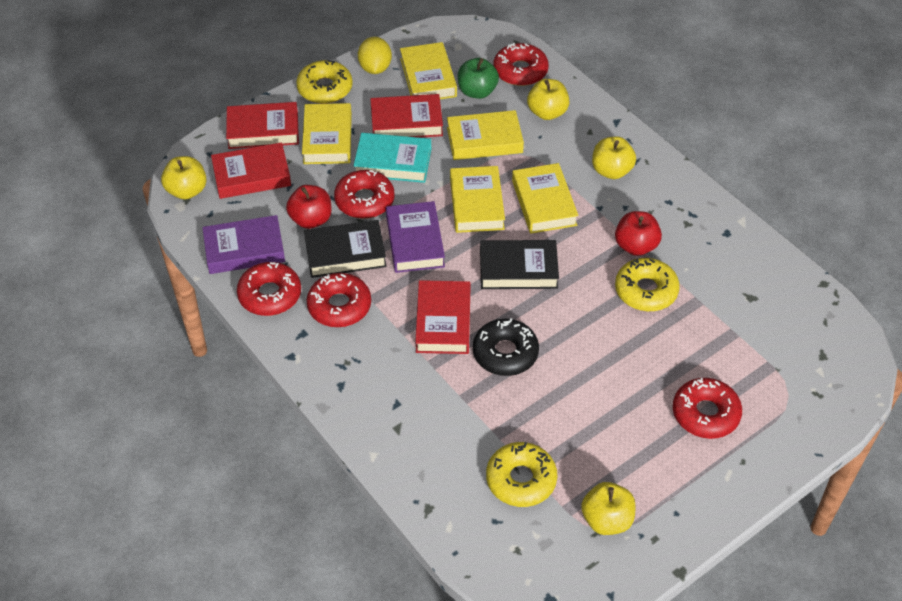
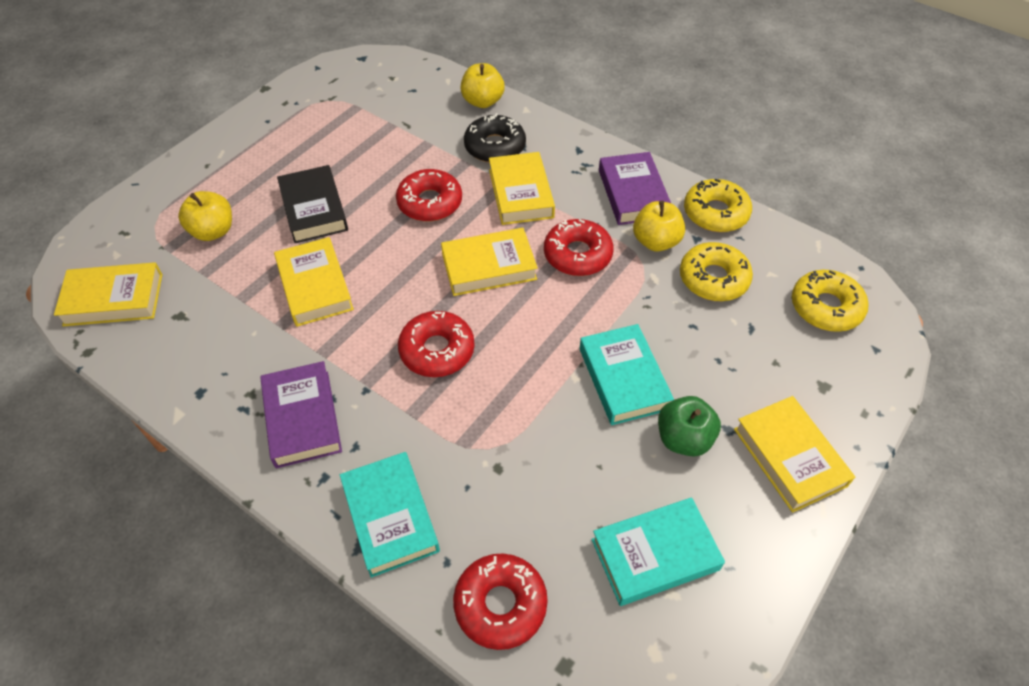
black book: 2 -> 1
red apple: 2 -> 0
red book: 4 -> 0
red donut: 5 -> 4
turquoise book: 1 -> 3
yellow apple: 4 -> 3
yellow lemon: 1 -> 0

